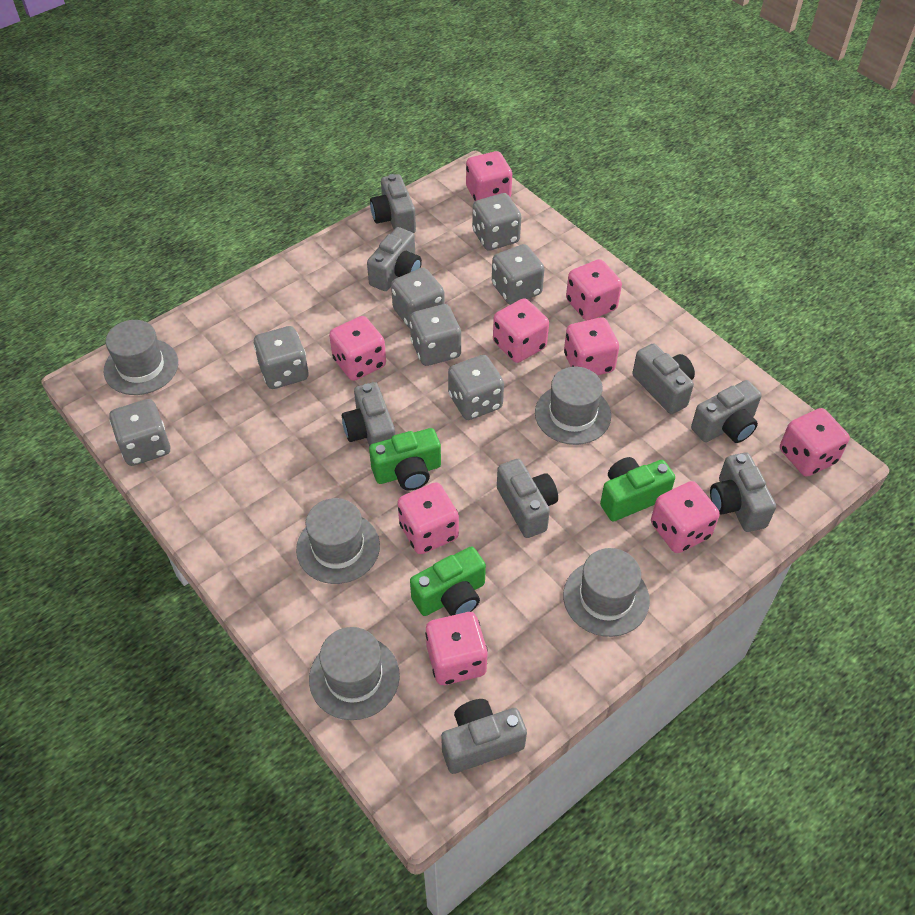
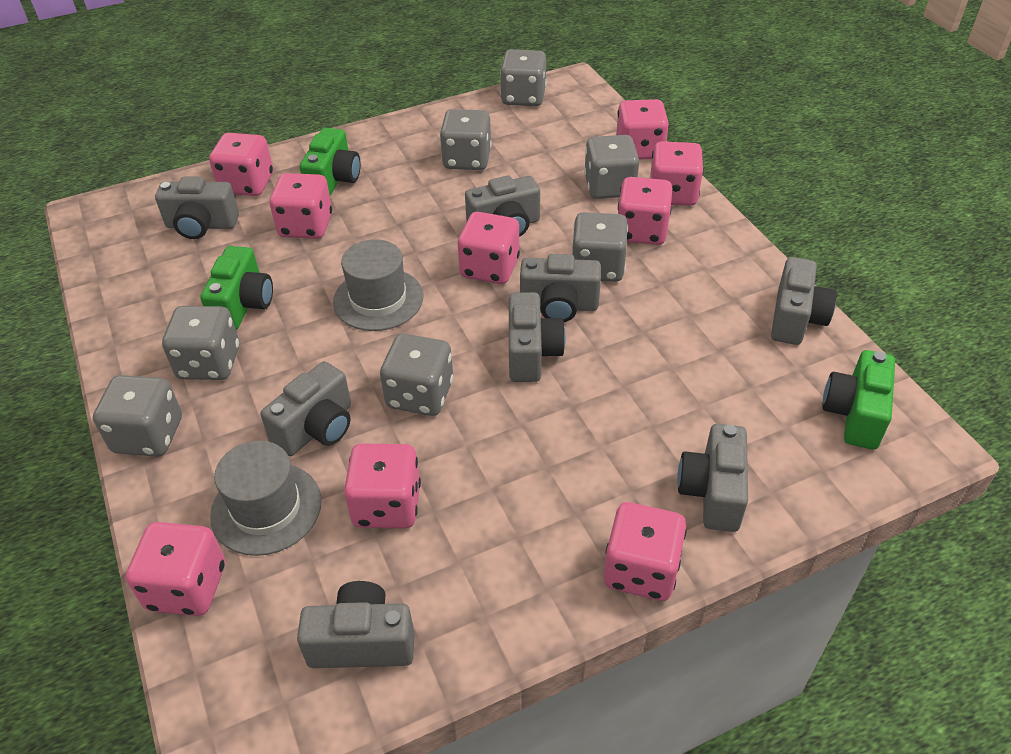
grey hat: 5 -> 2

